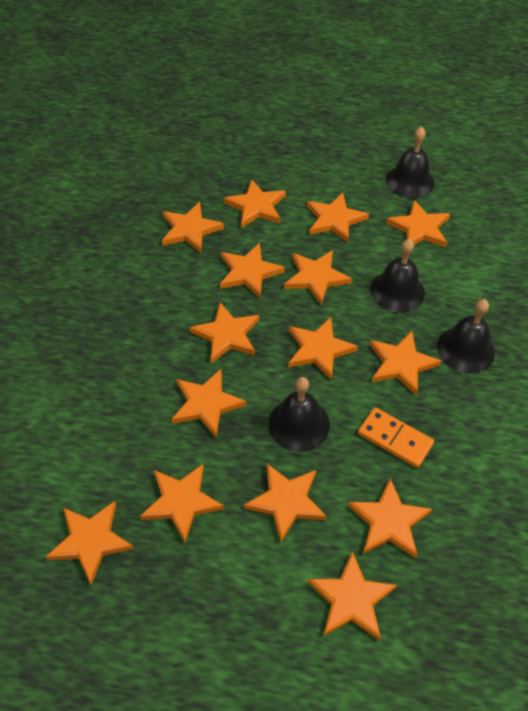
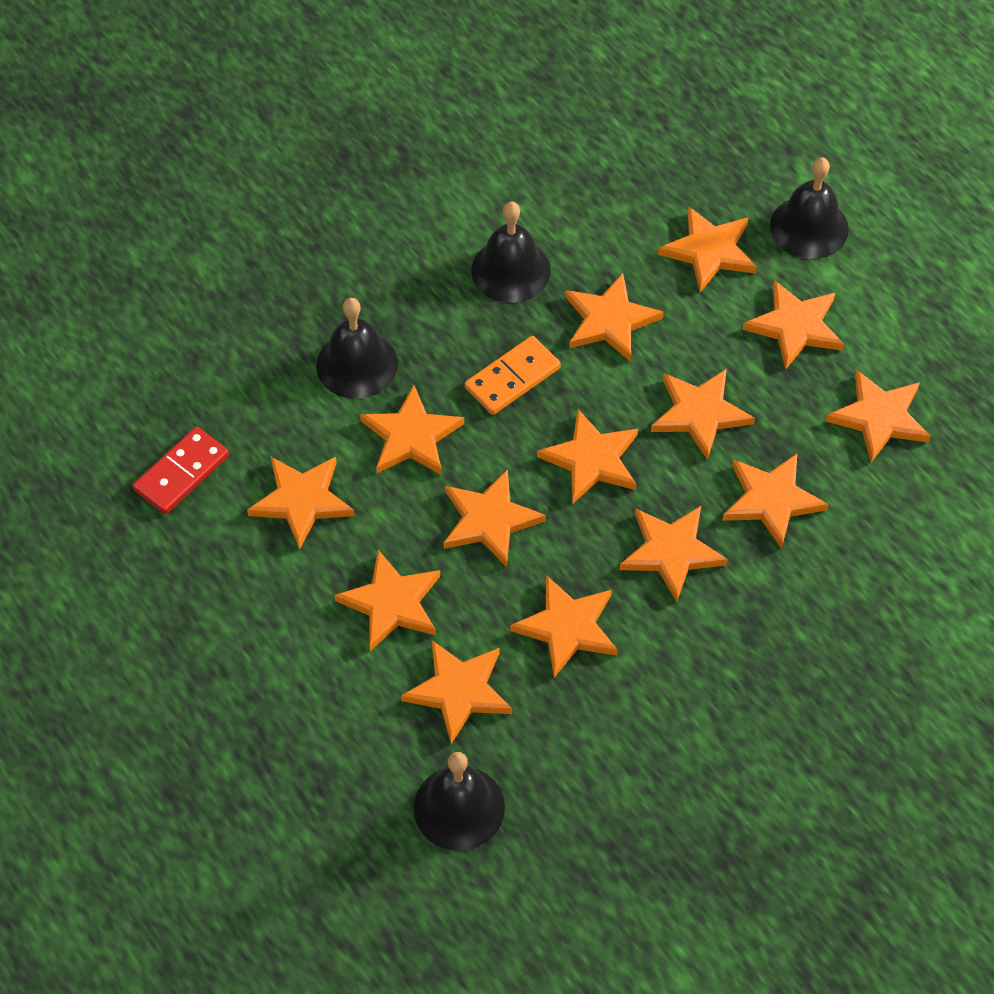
orange star: 15 -> 14
red domino: 0 -> 1

